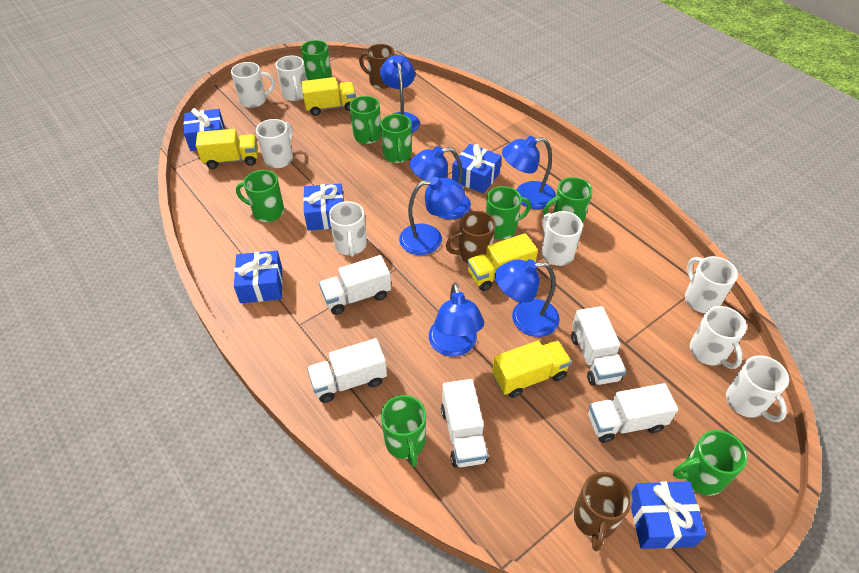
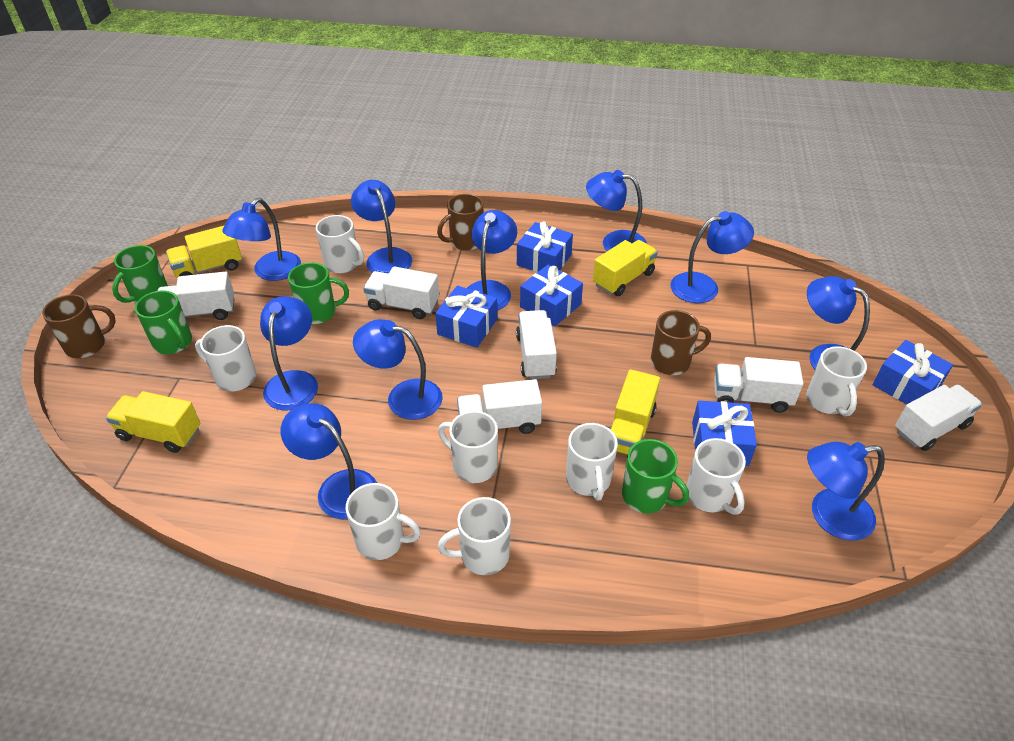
blue lamp: 6 -> 10
green mug: 8 -> 4
white truck: 5 -> 6

